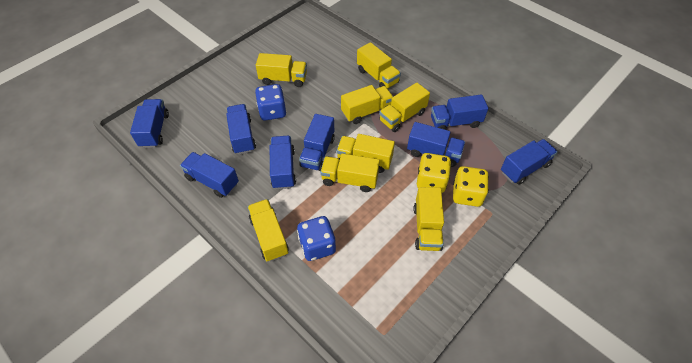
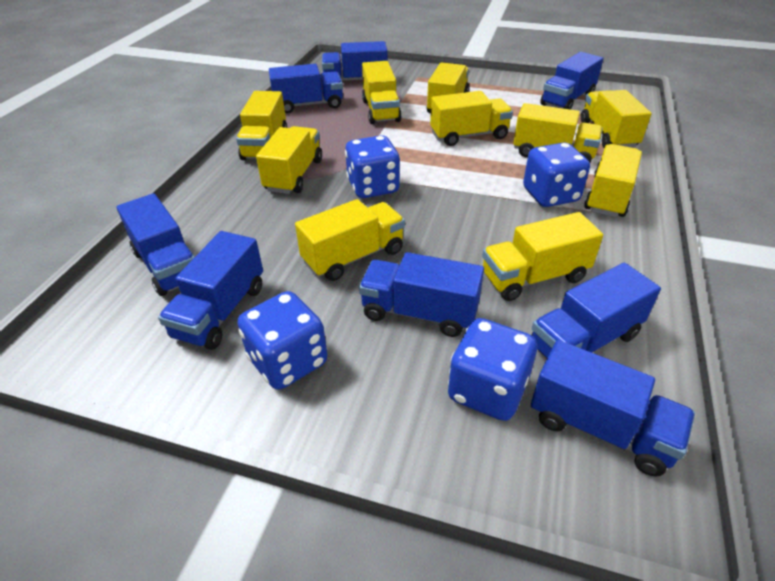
blue dice: 2 -> 4
yellow dice: 2 -> 0
yellow truck: 8 -> 10

